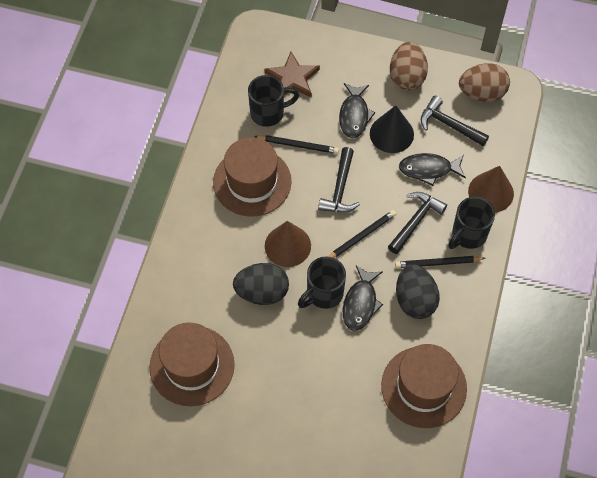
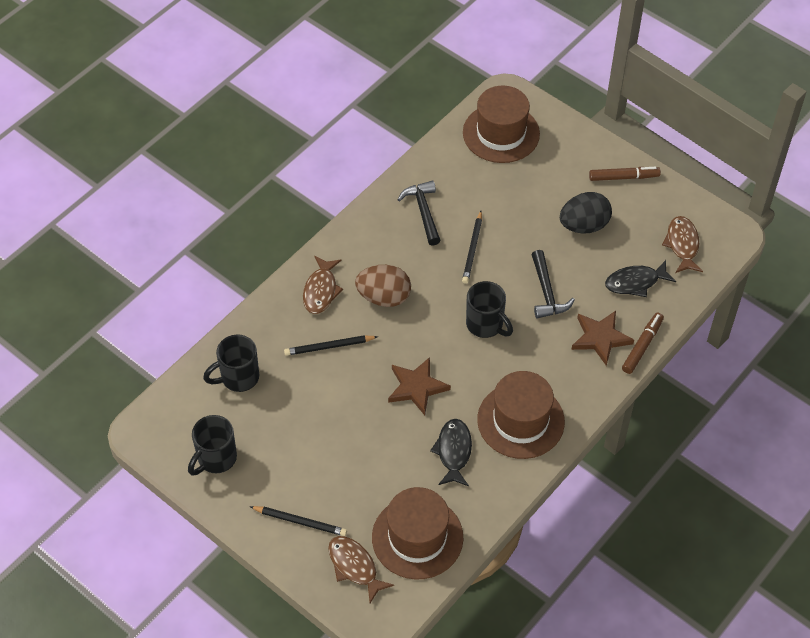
black cone: 1 -> 0
black egg: 2 -> 1
black fish: 3 -> 2
black hammer: 3 -> 2
brown cone: 2 -> 0
brown egg: 2 -> 1
brown fish: 0 -> 3
brown marker: 0 -> 2
brown star: 1 -> 2

